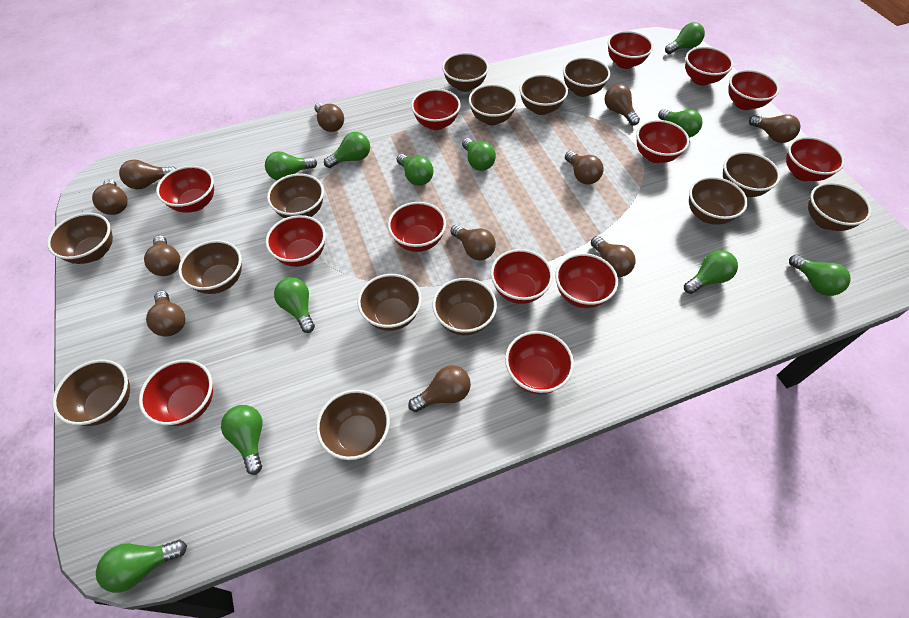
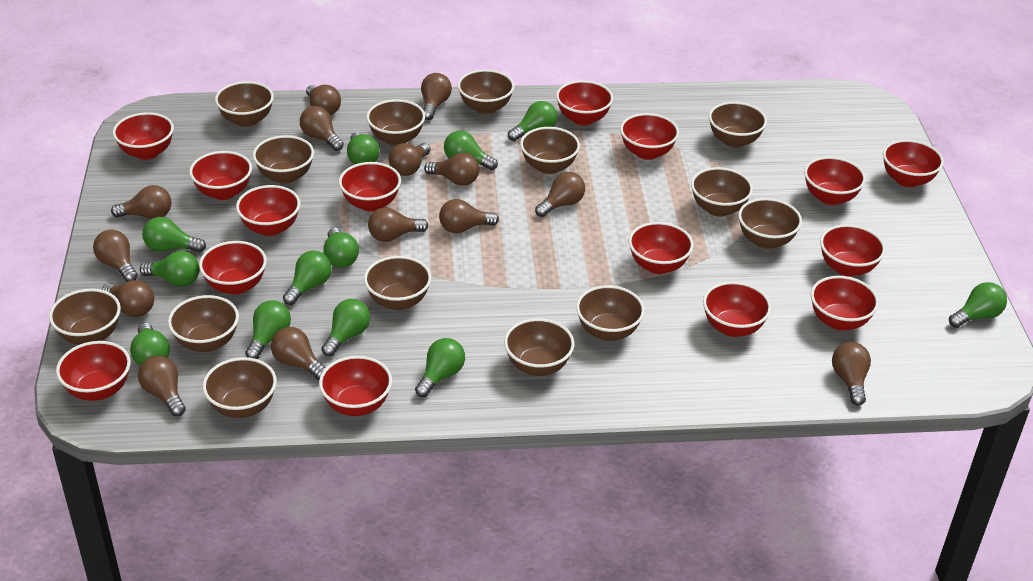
brown light bulb: 11 -> 14
green light bulb: 11 -> 12
red bowl: 13 -> 15

